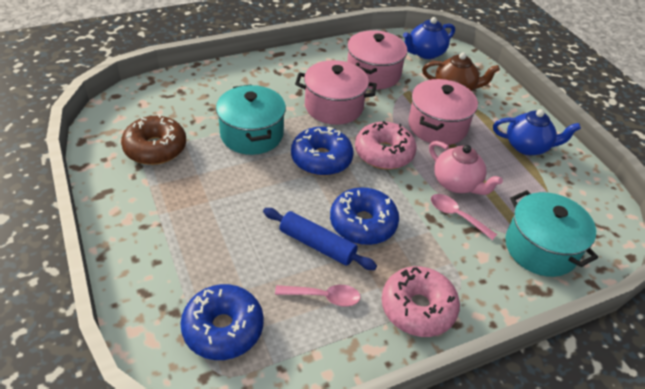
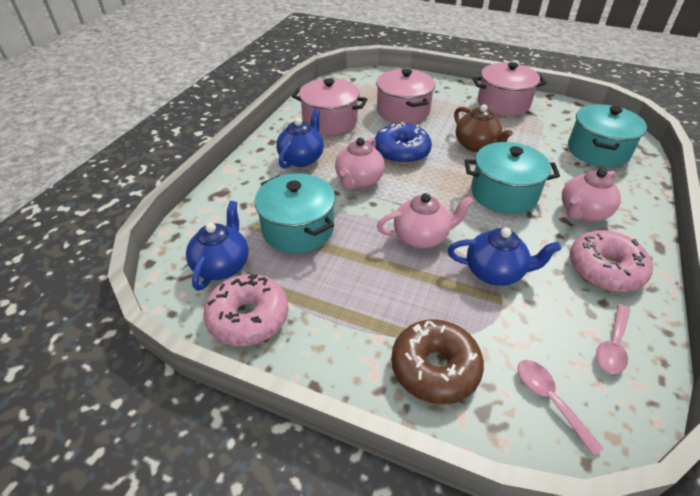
blue donut: 3 -> 1
blue rolling pin: 1 -> 0
blue teapot: 2 -> 3
pink teapot: 1 -> 3
turquoise pot: 2 -> 3

